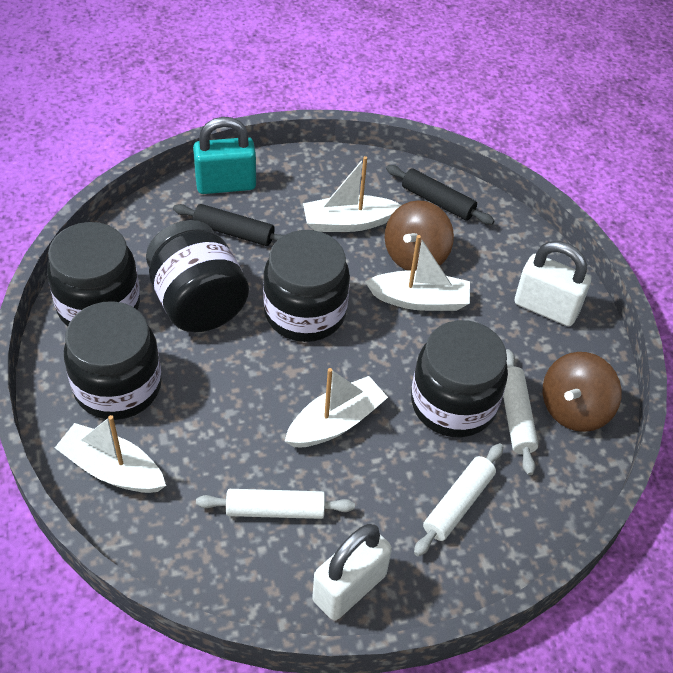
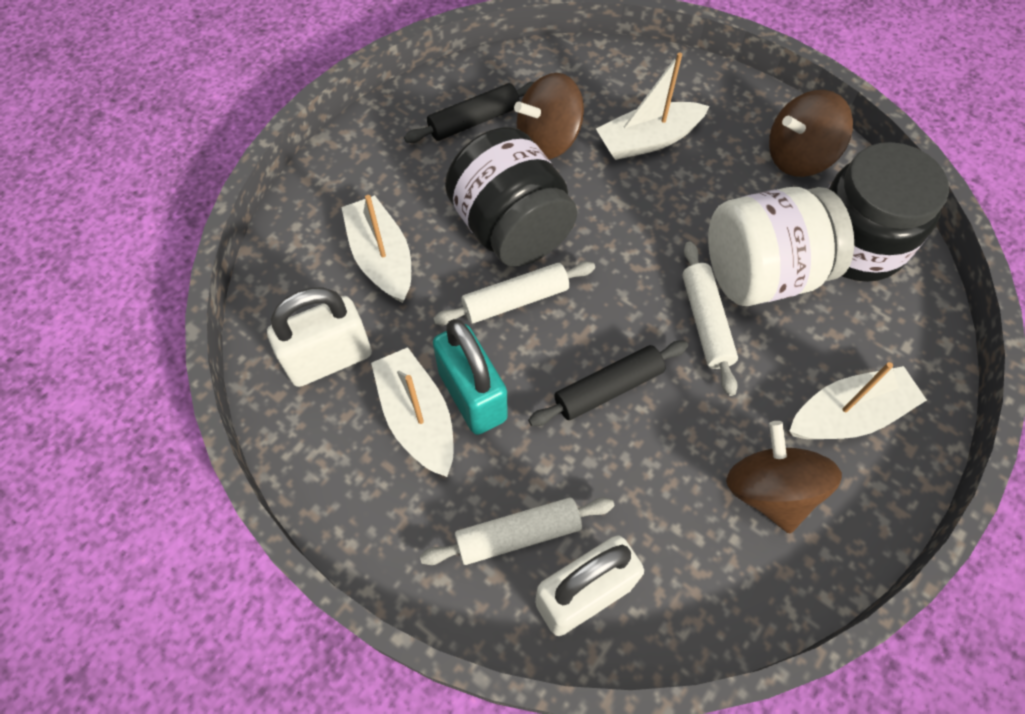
black jar: 5 -> 2
brown spinning top: 2 -> 3
white jar: 0 -> 1

